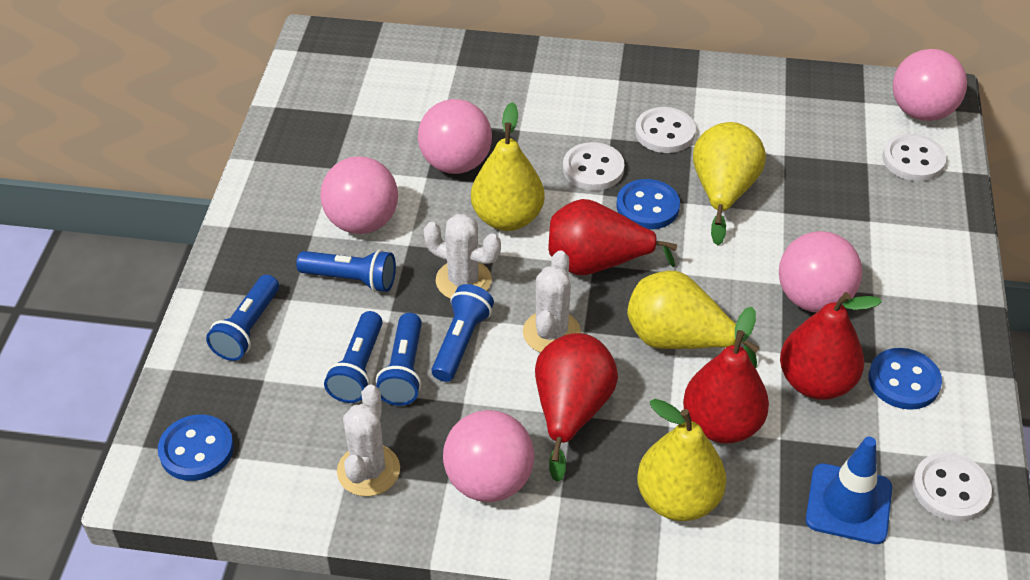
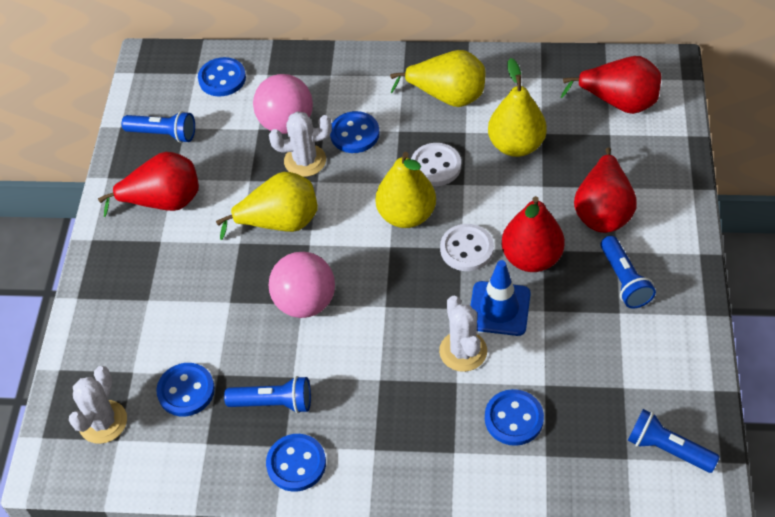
blue button: 3 -> 5
blue flashlight: 5 -> 4
pink ball: 5 -> 2
white button: 4 -> 2

